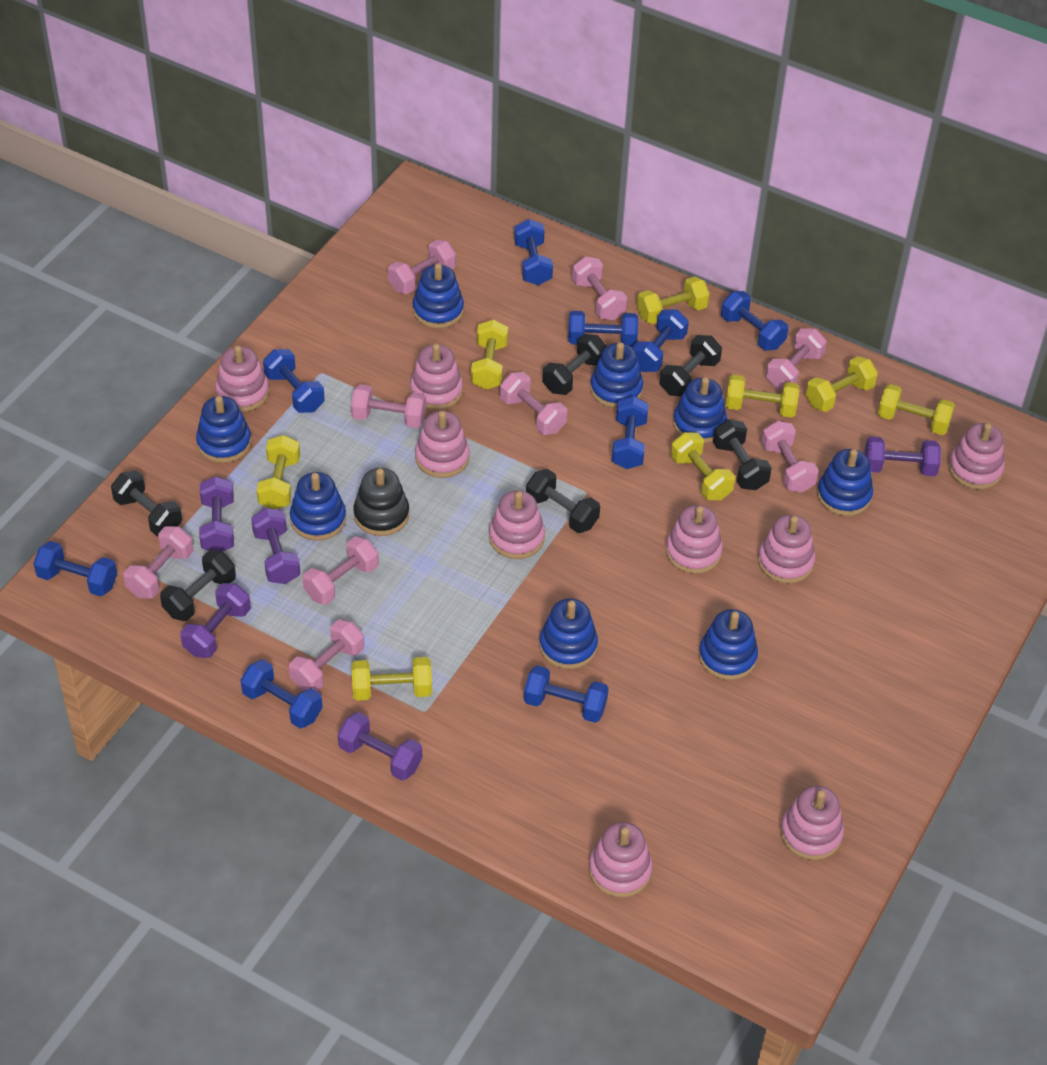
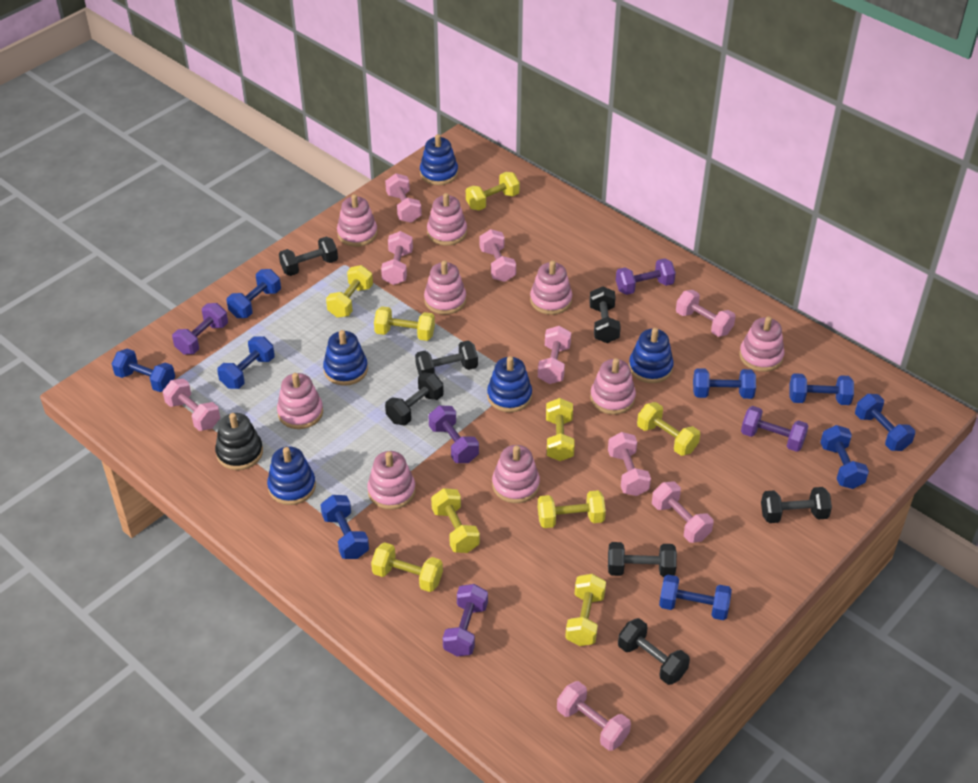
black dumbbell: 6 -> 7
blue stacking toy: 8 -> 5
yellow dumbbell: 8 -> 9

